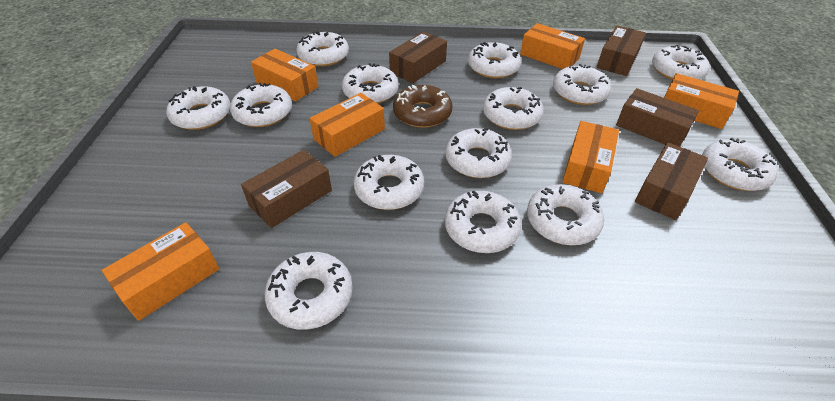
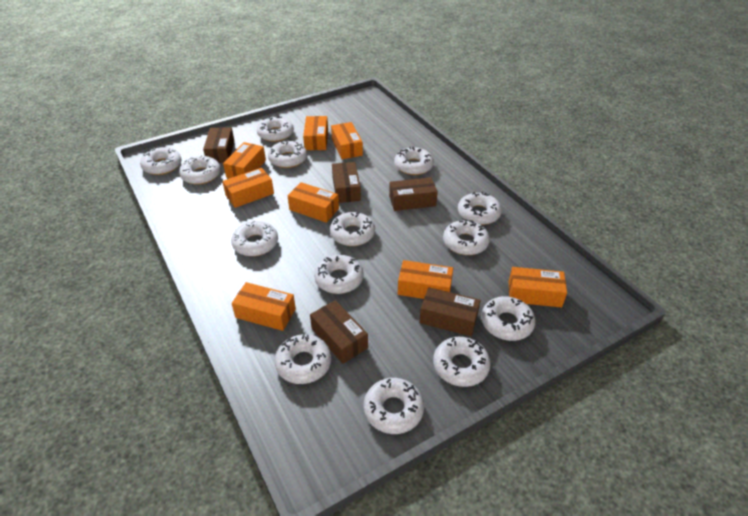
brown donut: 1 -> 0
orange box: 6 -> 8

